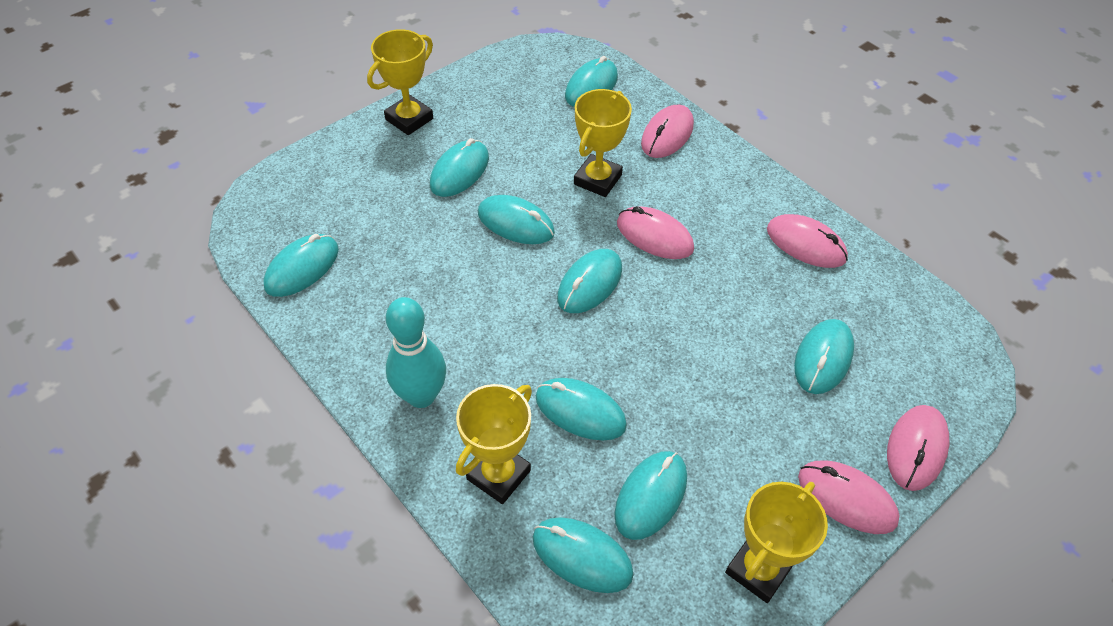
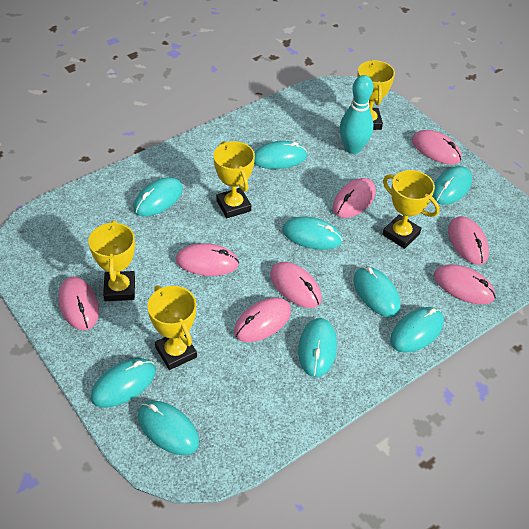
pink mouse: 5 -> 8
yellow trophy: 4 -> 5

